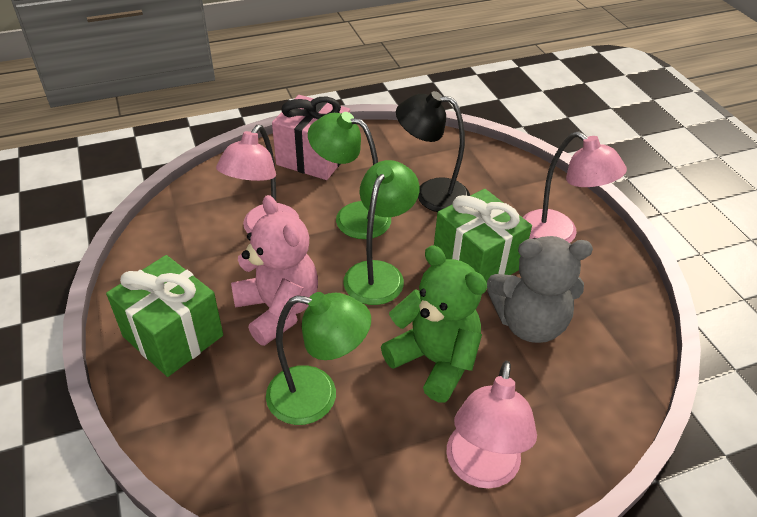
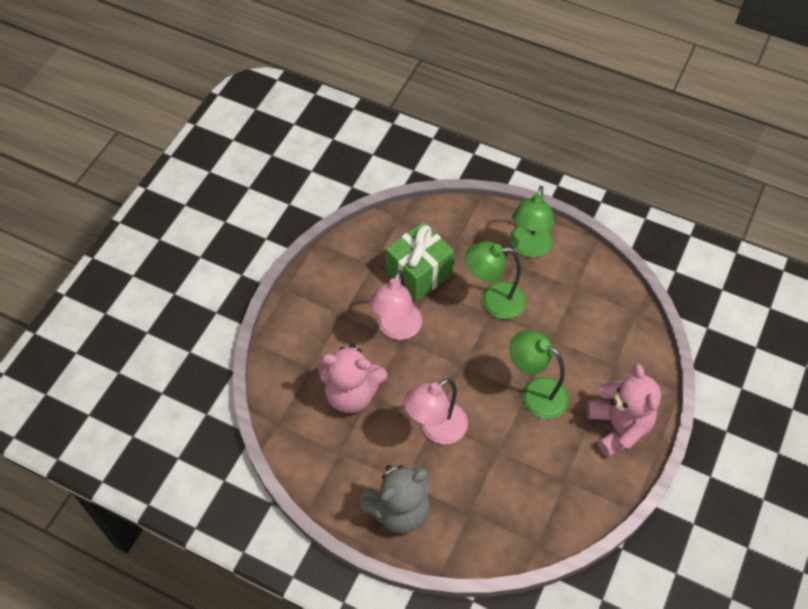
black lamp: 1 -> 0
green gift: 2 -> 1
green teddy bear: 1 -> 0
pink gift: 1 -> 0
pink lamp: 3 -> 2
pink teddy bear: 1 -> 2

